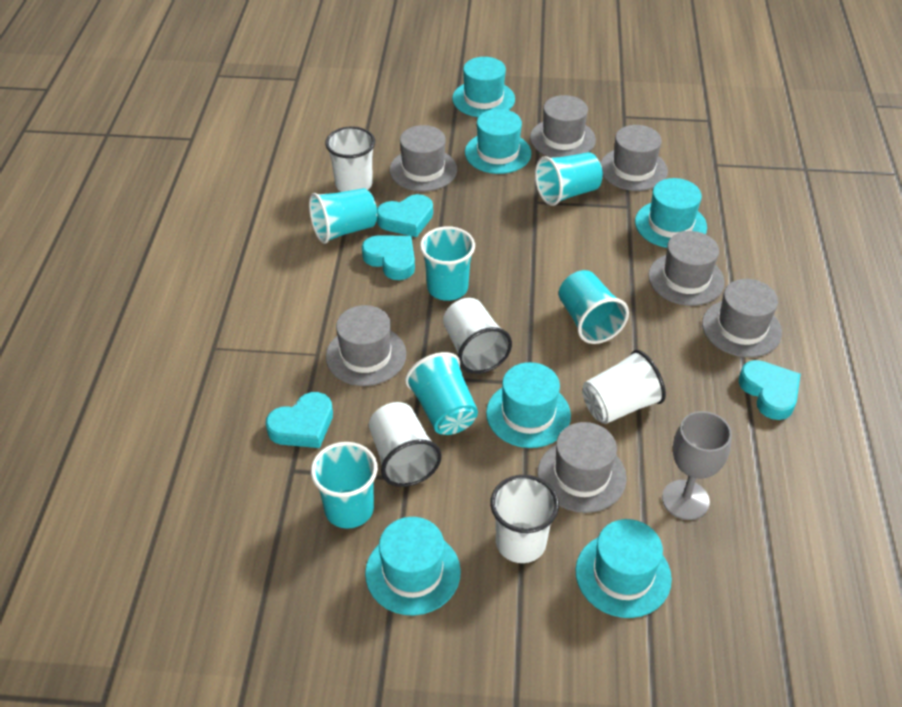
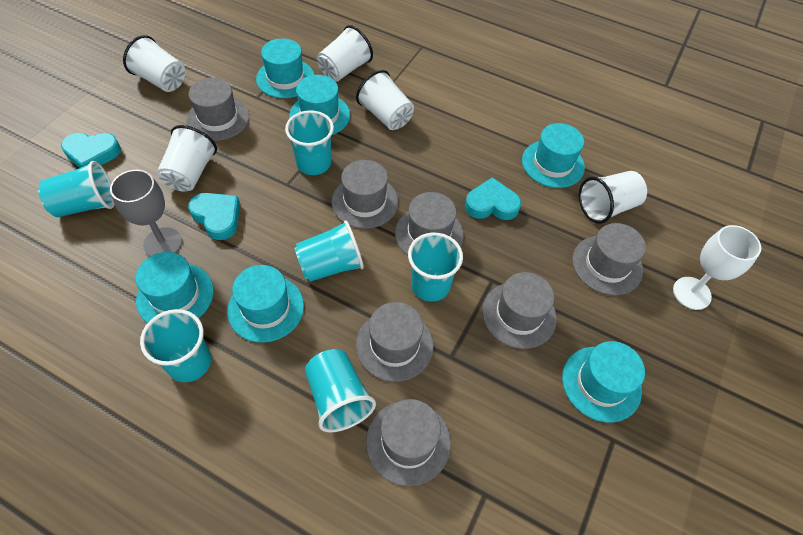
turquoise heart: 4 -> 3
white goblet: 0 -> 1

